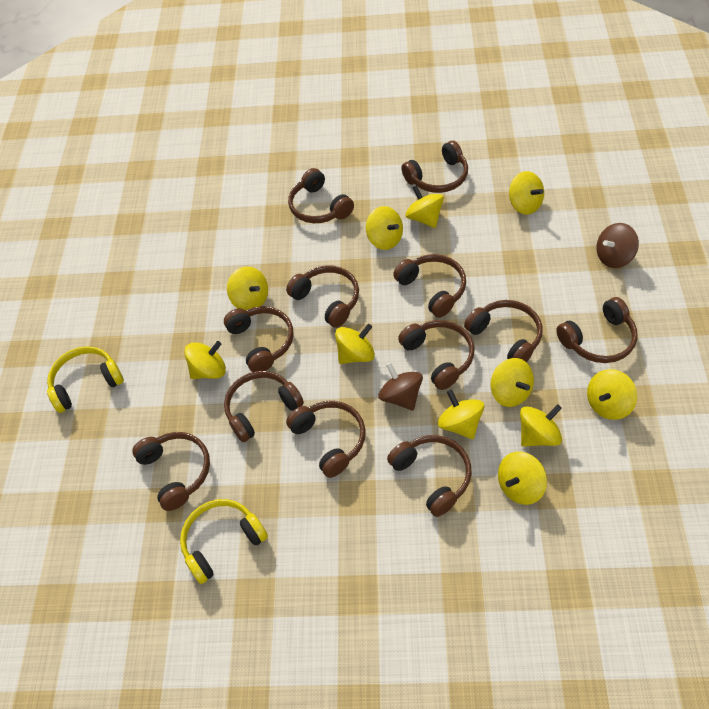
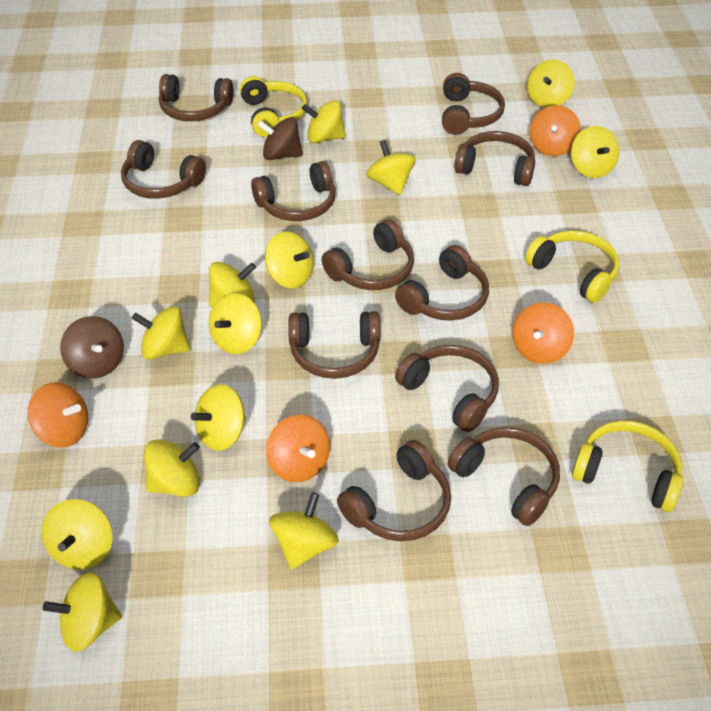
brown headphones: 12 -> 11
orange spinning top: 0 -> 4
yellow headphones: 2 -> 3
yellow spinning top: 11 -> 13

